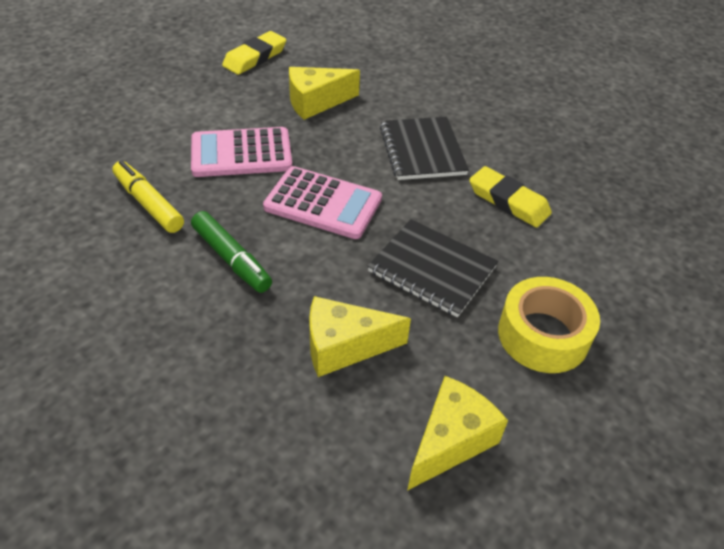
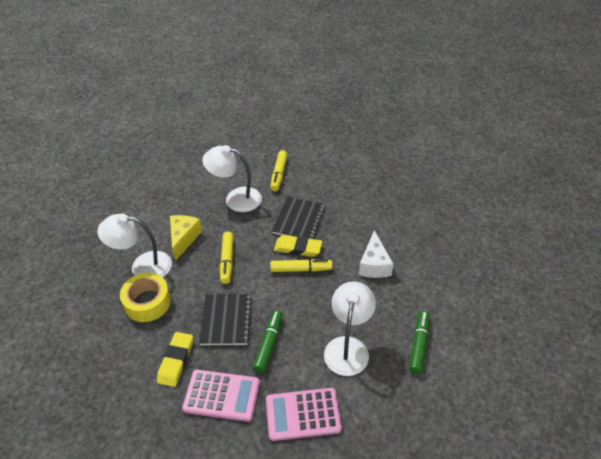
green marker: 1 -> 2
white cheese: 0 -> 1
white lamp: 0 -> 3
yellow cheese: 3 -> 1
yellow marker: 1 -> 3

